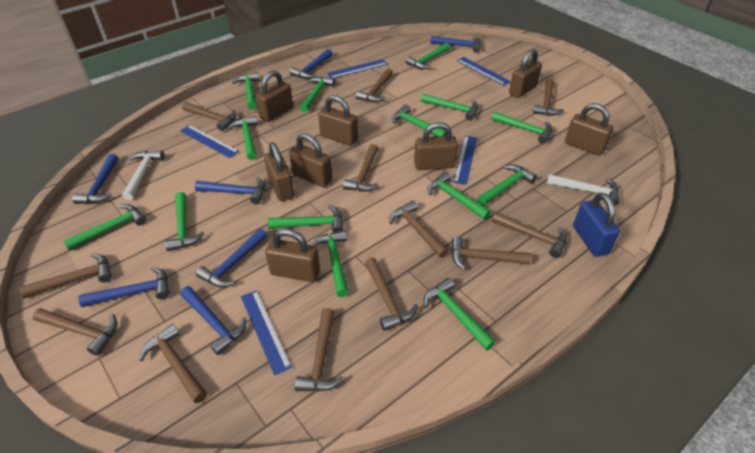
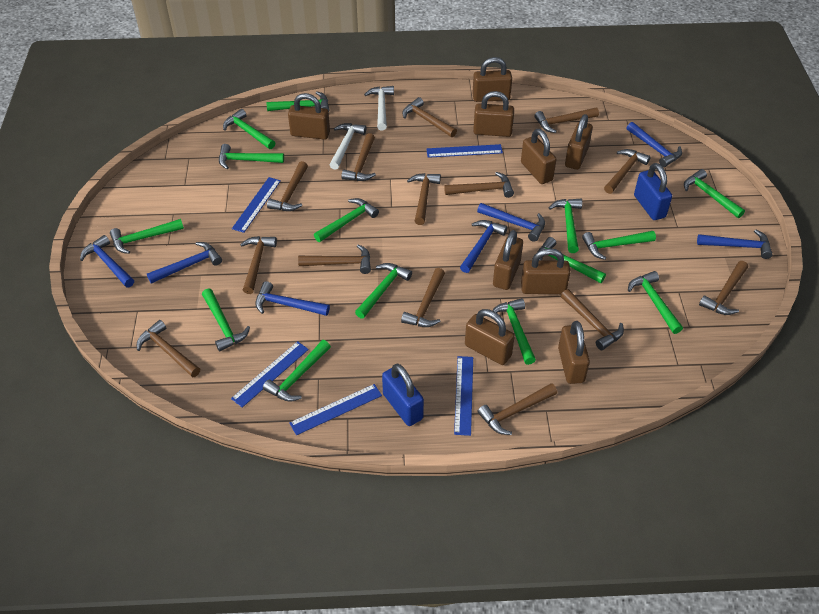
blue padlock: 1 -> 2
brown hammer: 12 -> 14
brown padlock: 8 -> 9

